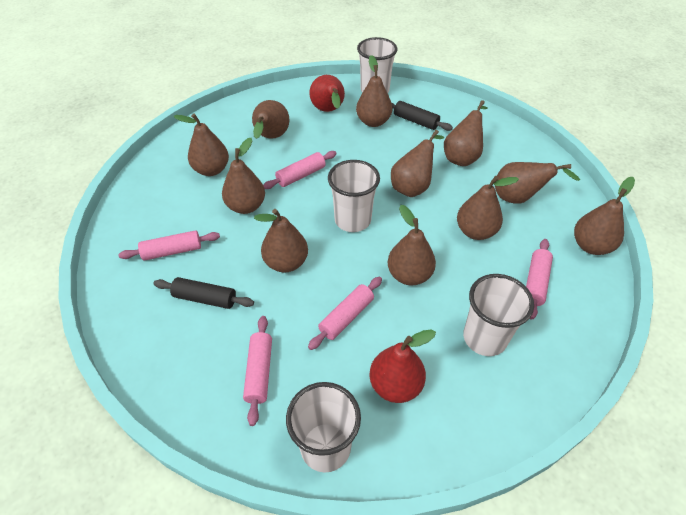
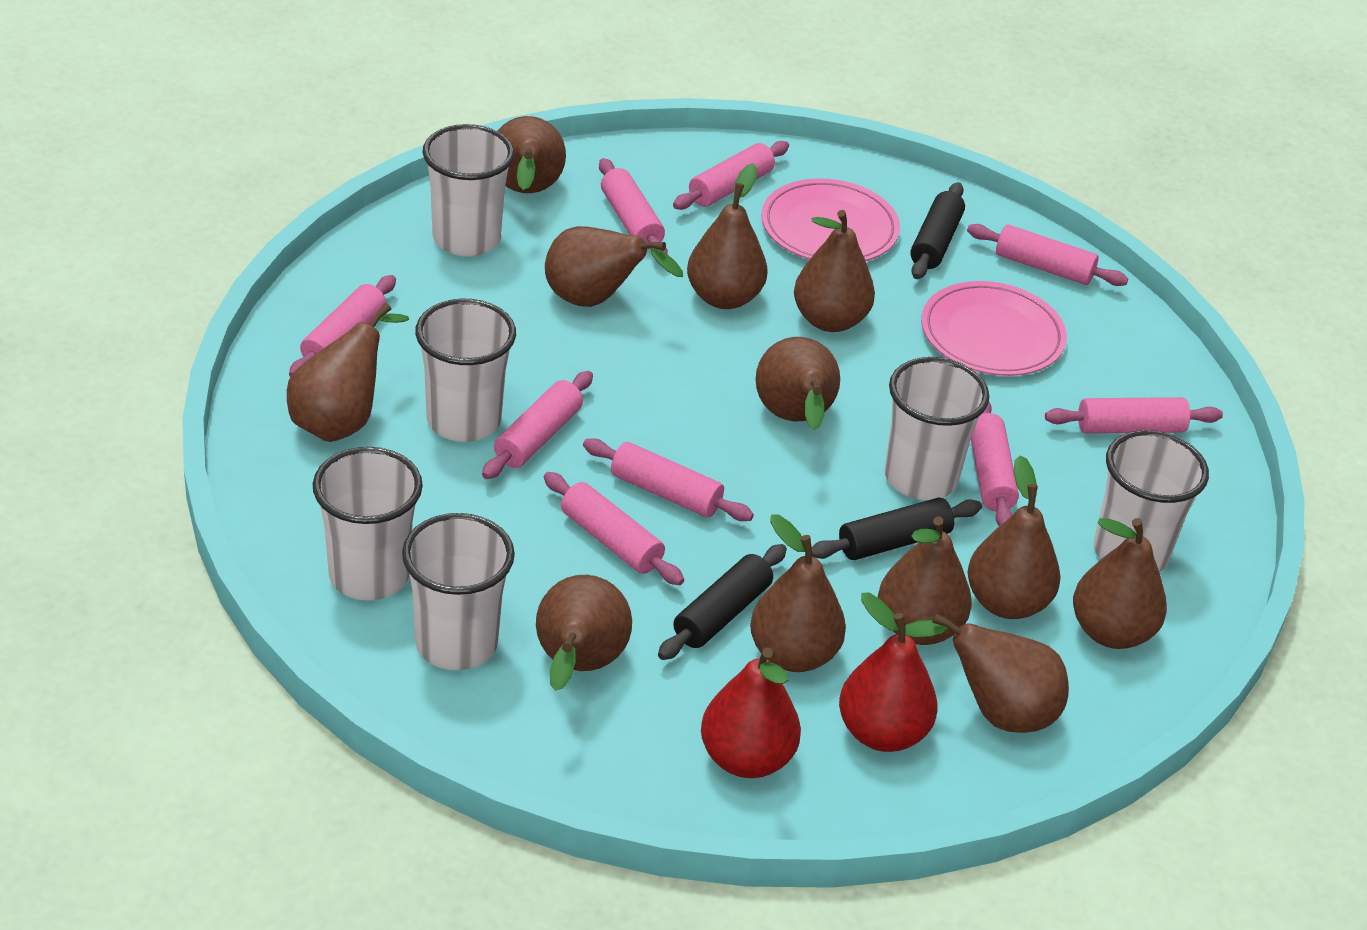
black rolling pin: 2 -> 3
brown pear: 11 -> 12
pink plate: 0 -> 2
pink rolling pin: 5 -> 9
white cup: 4 -> 6

